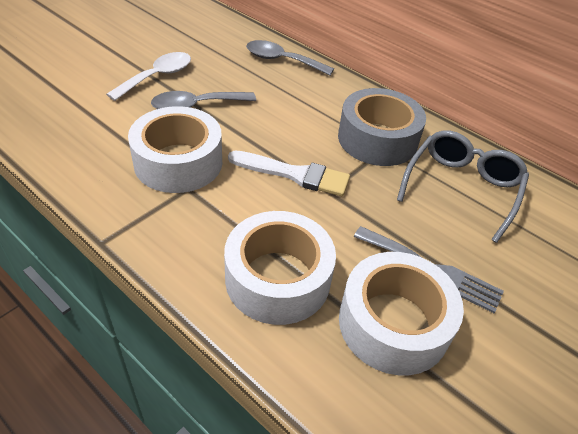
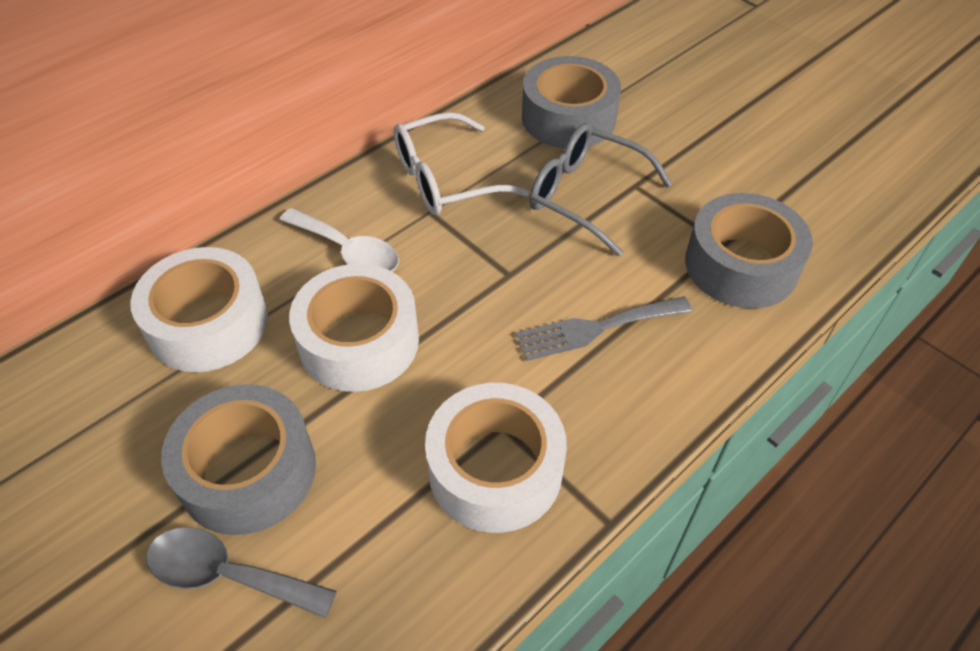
grey spoon: 2 -> 1
grey tape: 1 -> 3
white brush: 1 -> 0
white glasses: 0 -> 1

